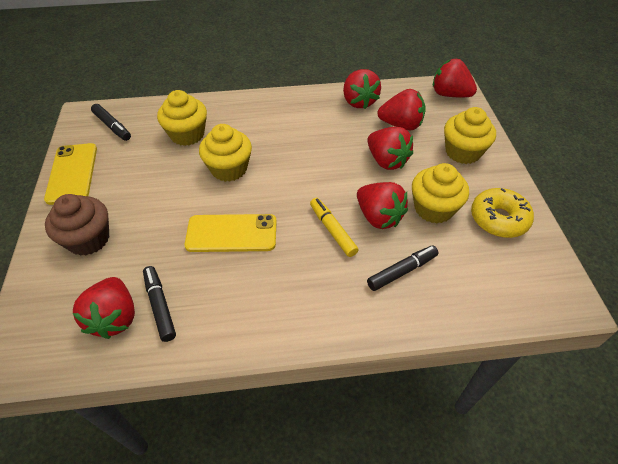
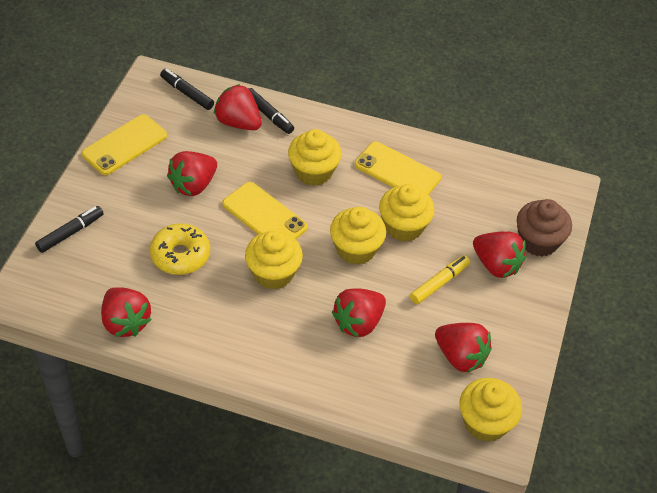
yellow cupcake: 4 -> 5
yellow phone: 2 -> 3

